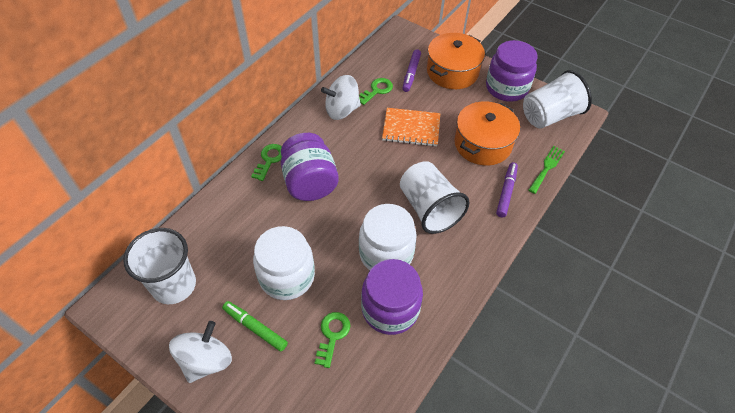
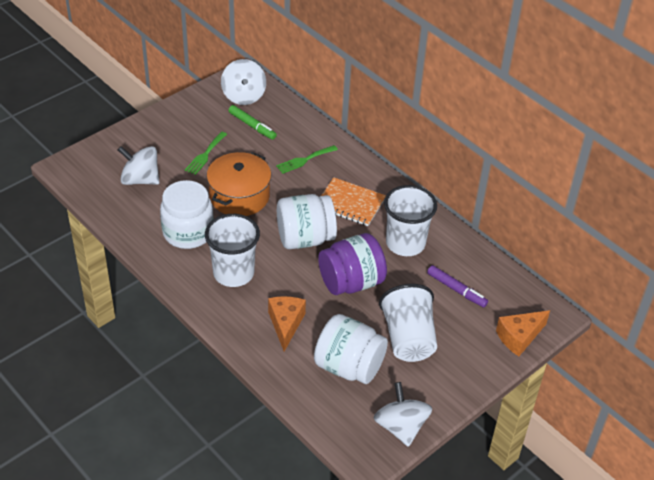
green fork: 1 -> 2
green key: 3 -> 0
orange cheese: 0 -> 2
orange pot: 2 -> 1
purple jar: 3 -> 1
purple marker: 2 -> 1
white jar: 2 -> 3
white spinning top: 2 -> 3

